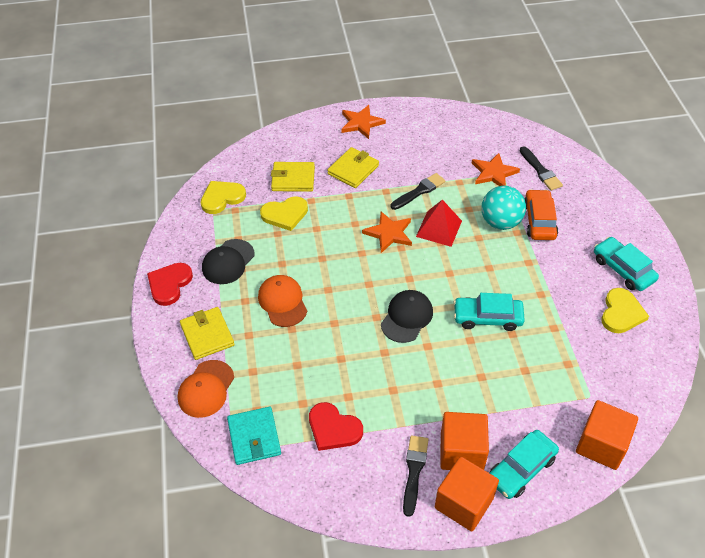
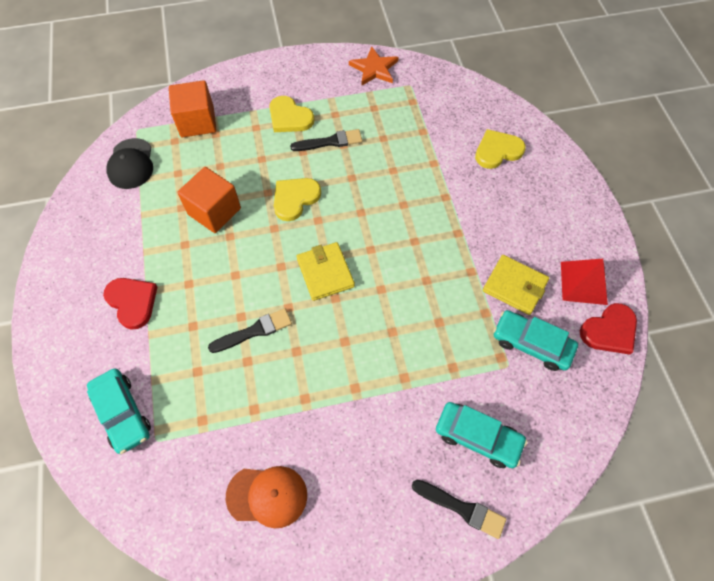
black cap: 2 -> 1
orange cap: 2 -> 1
orange car: 1 -> 0
orange cube: 3 -> 2
orange star: 3 -> 1
turquoise ball: 1 -> 0
turquoise wallet: 1 -> 0
yellow wallet: 3 -> 2

